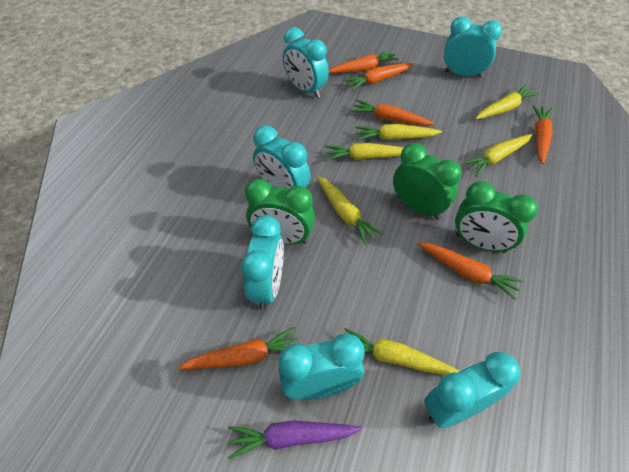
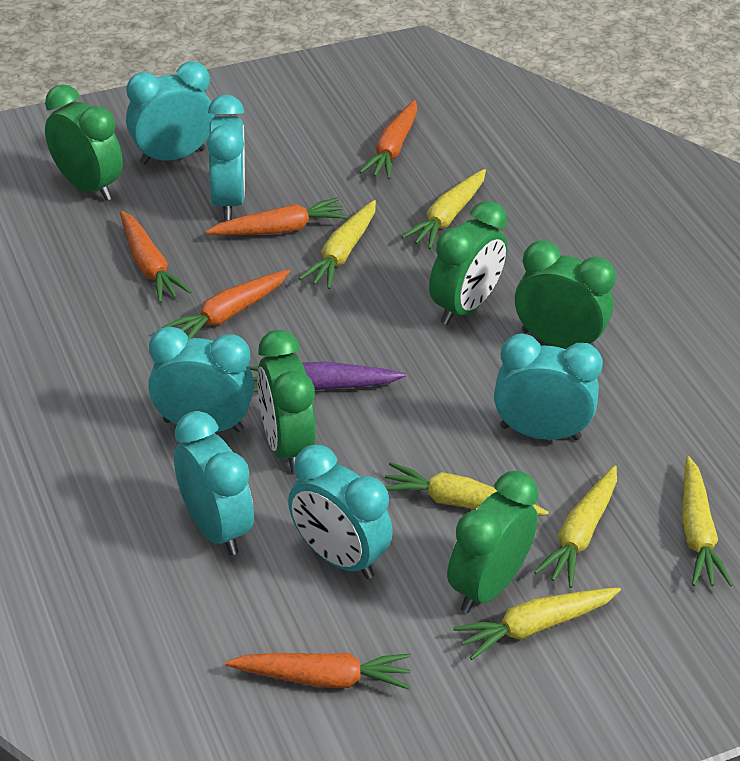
green clock: 3 -> 5
orange carrot: 6 -> 5

